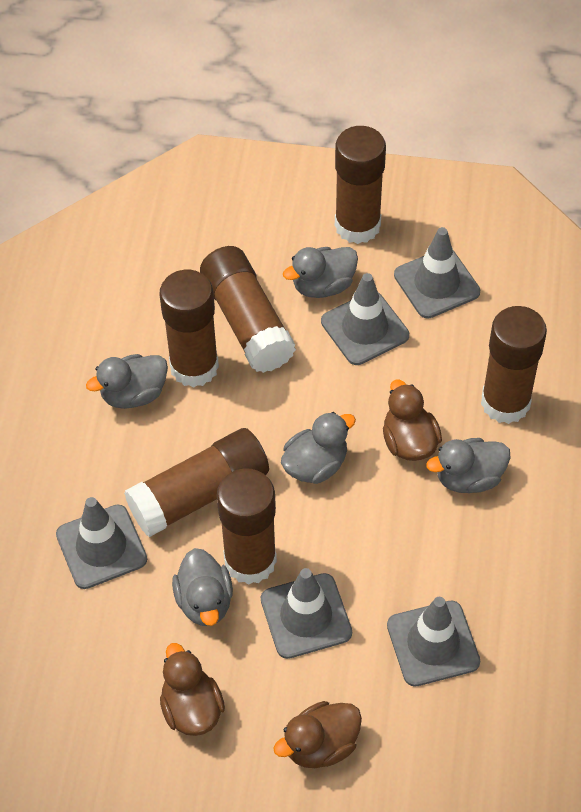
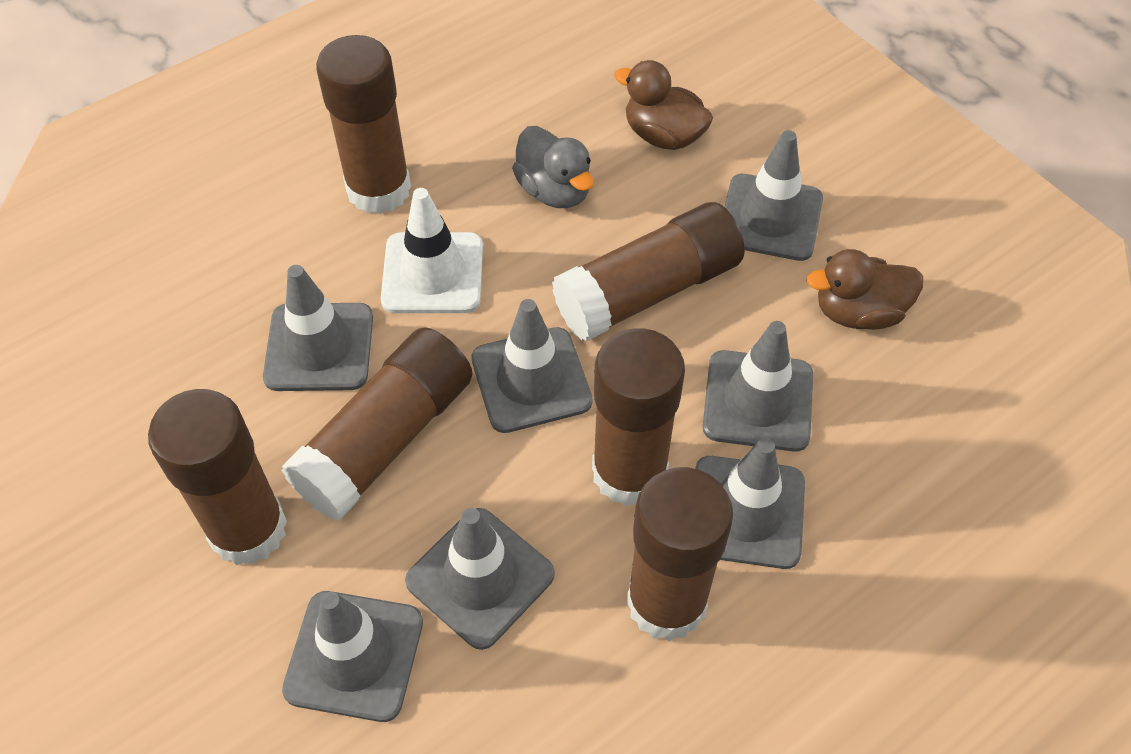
brown duck: 3 -> 2
grey duck: 5 -> 1
grey traffic cone: 5 -> 7
white traffic cone: 0 -> 1

